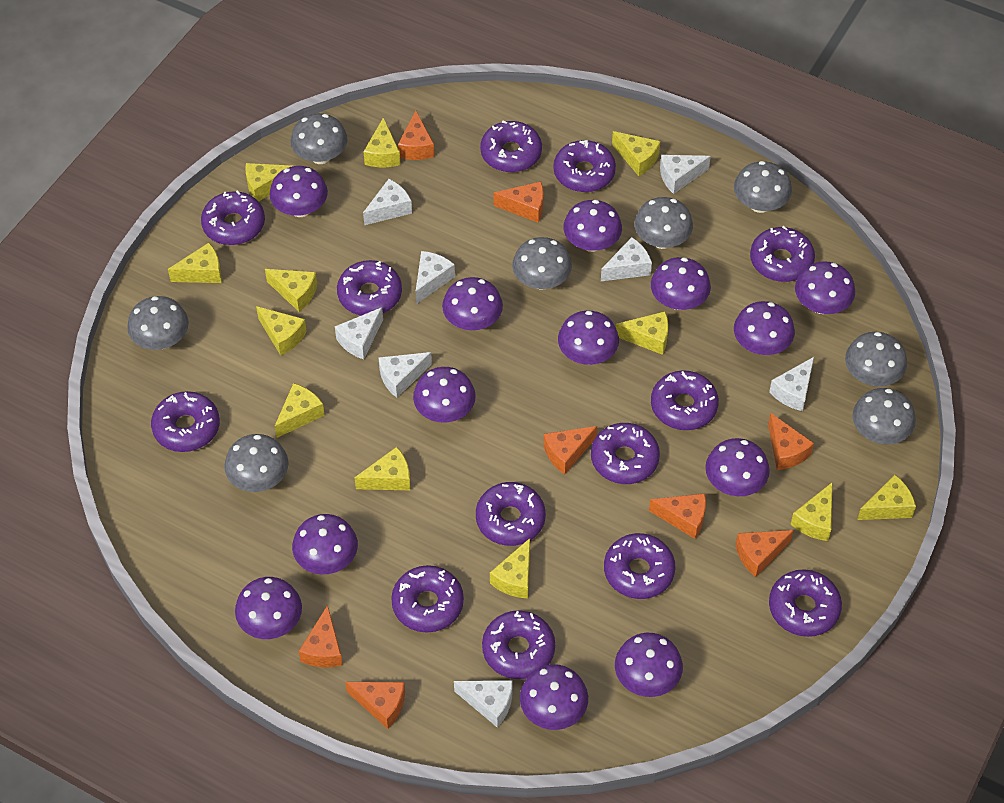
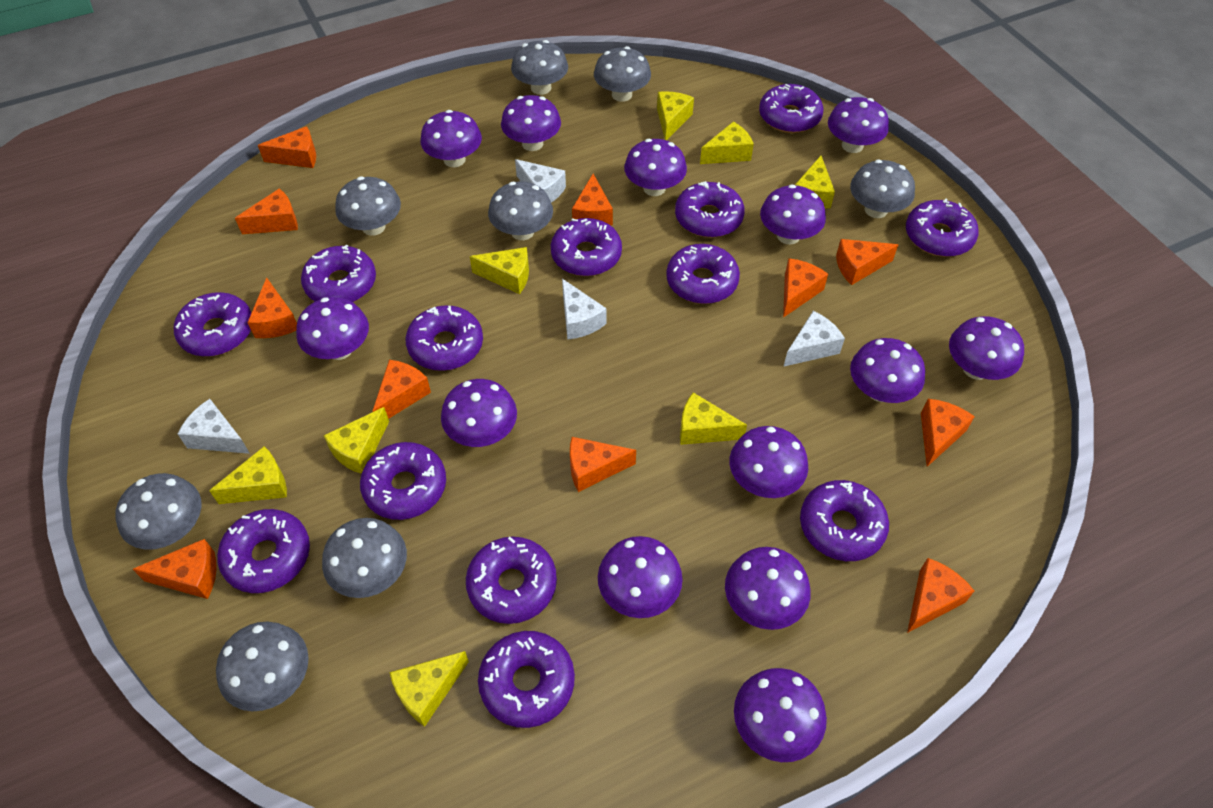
orange cheese: 8 -> 11
white cheese: 8 -> 4
yellow cheese: 12 -> 8

